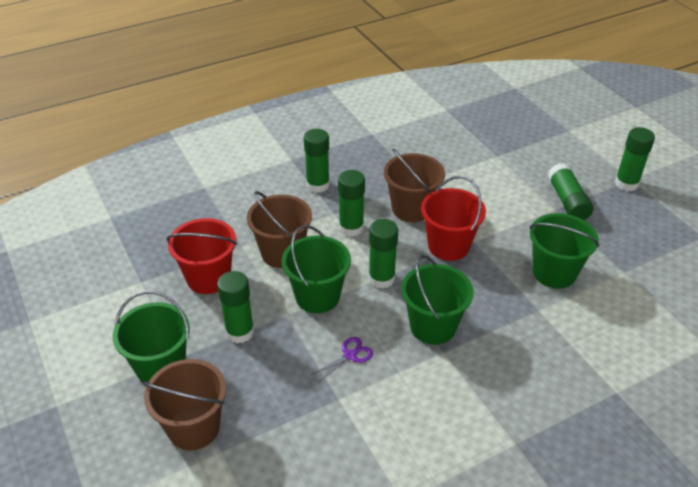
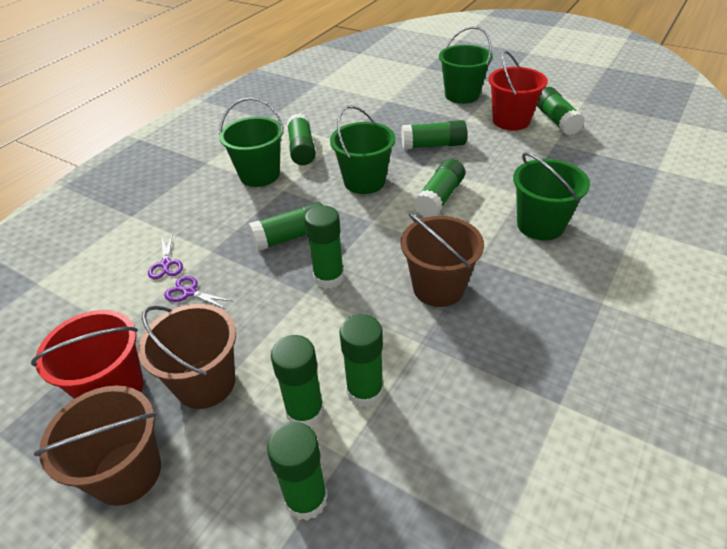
green glue stick: 6 -> 9
purple scissors: 1 -> 2

